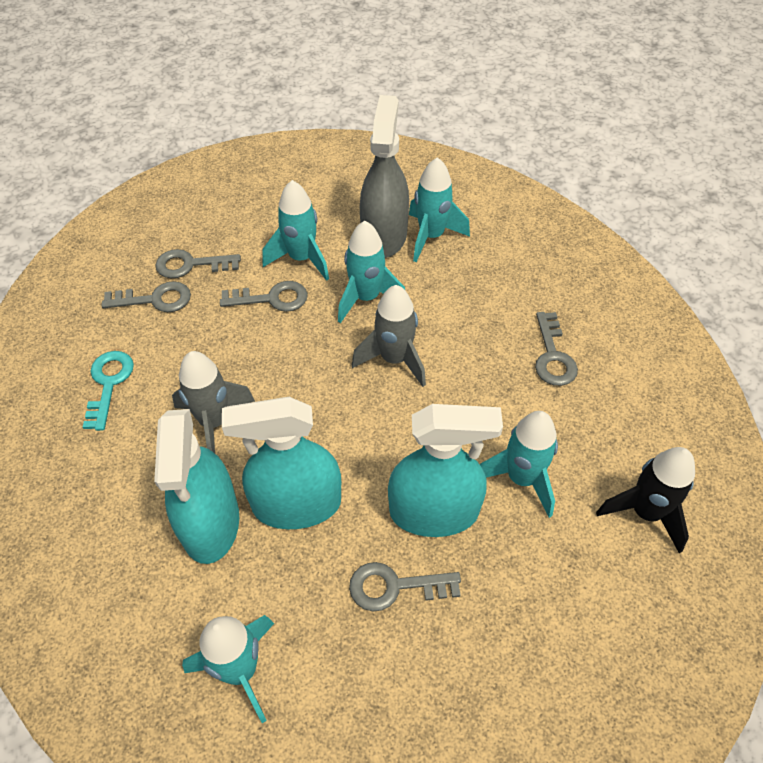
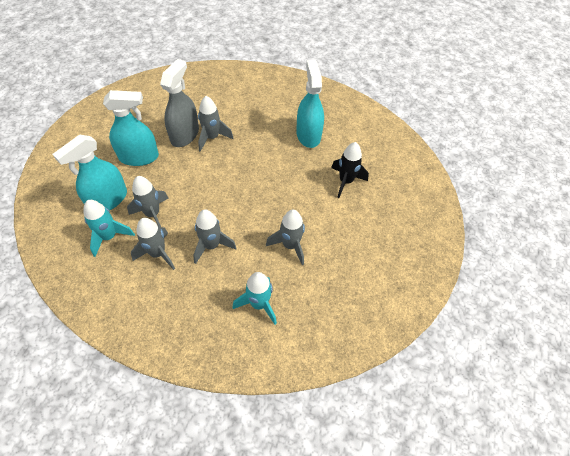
grey key: 5 -> 0
grey rocket: 2 -> 5
turquoise key: 1 -> 0
turquoise rocket: 5 -> 2

